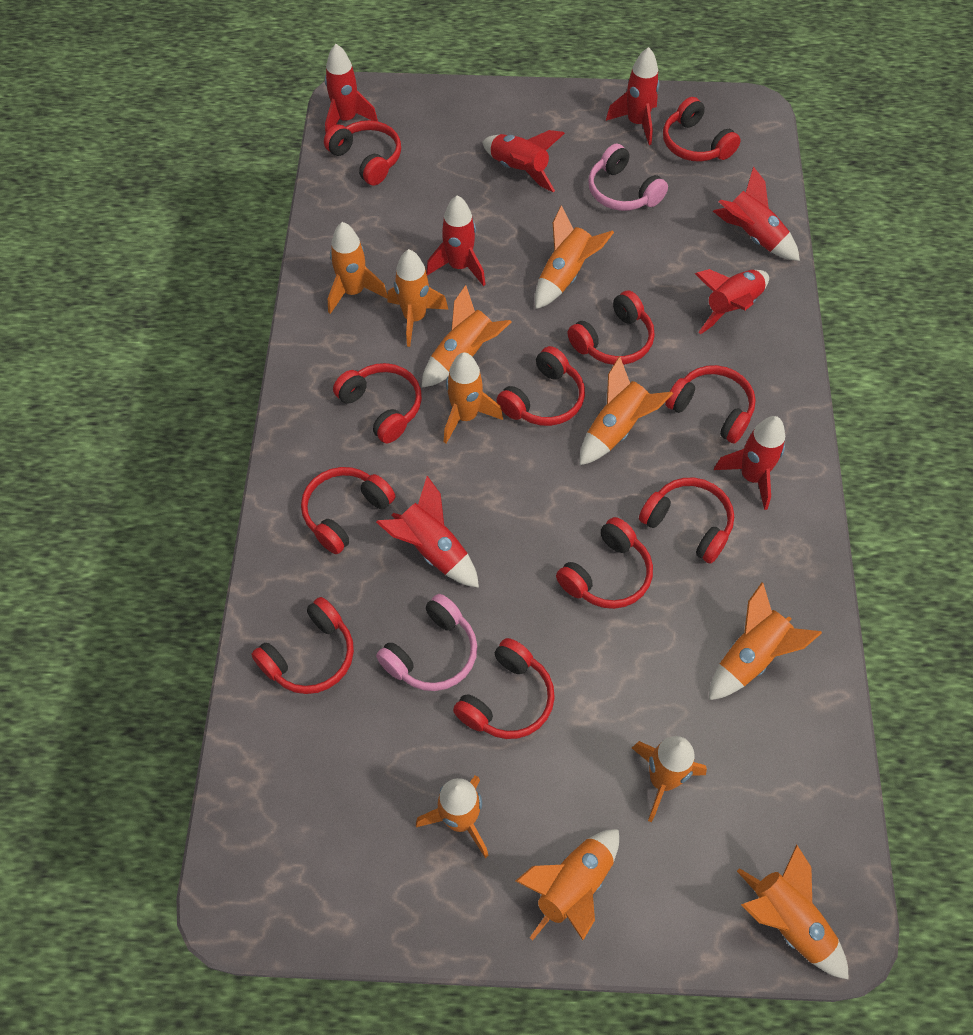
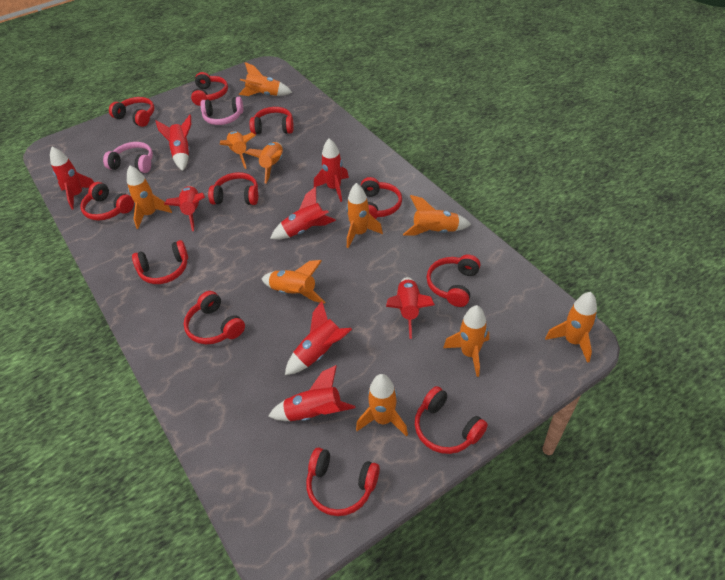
orange rocket: 11 -> 10

